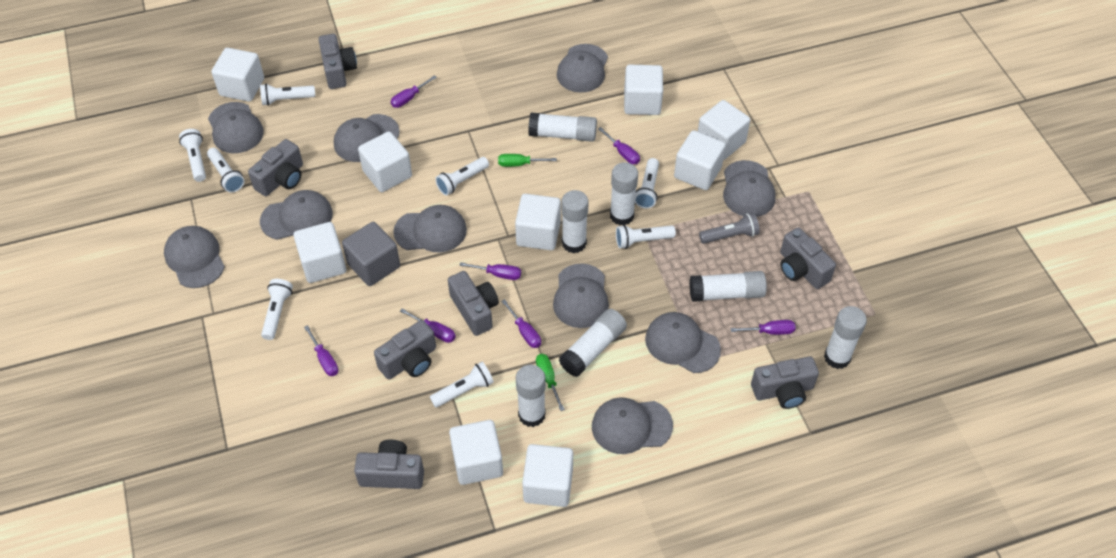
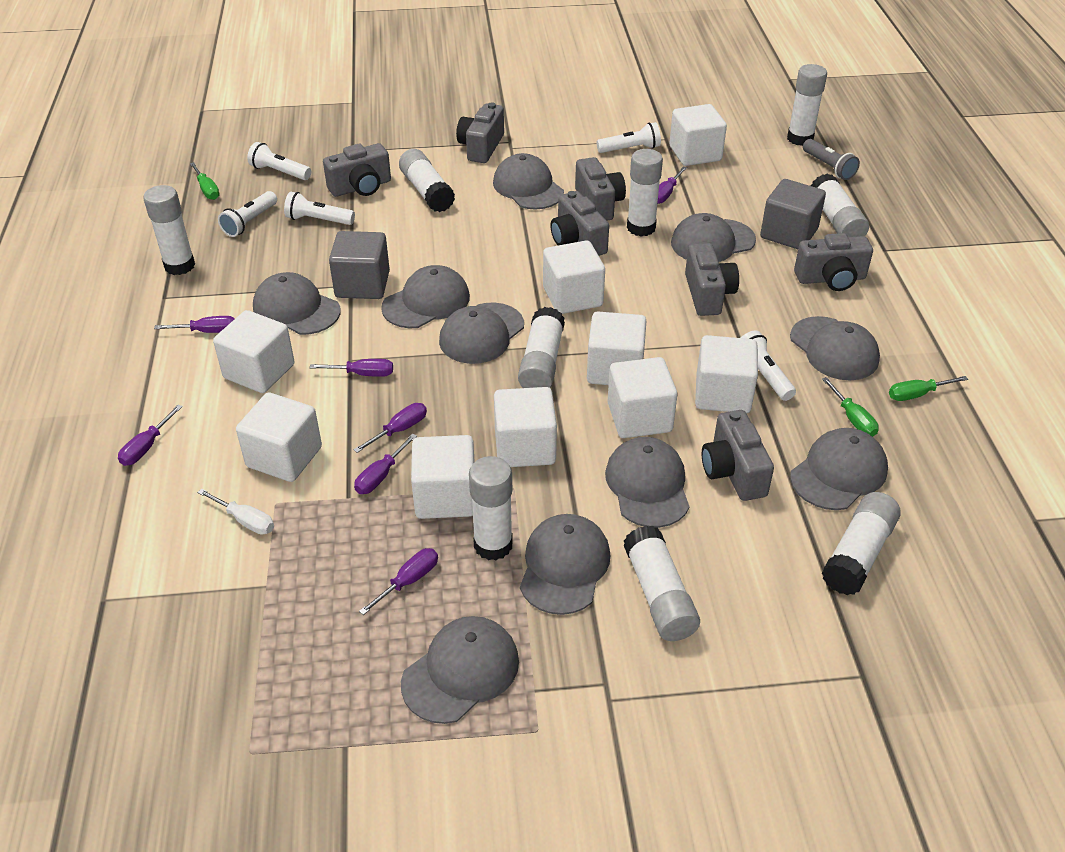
green screwdriver: 2 -> 3
grey cube: 1 -> 2
white flashlight: 8 -> 5
white glue stick: 7 -> 9
white screwdriver: 0 -> 1

